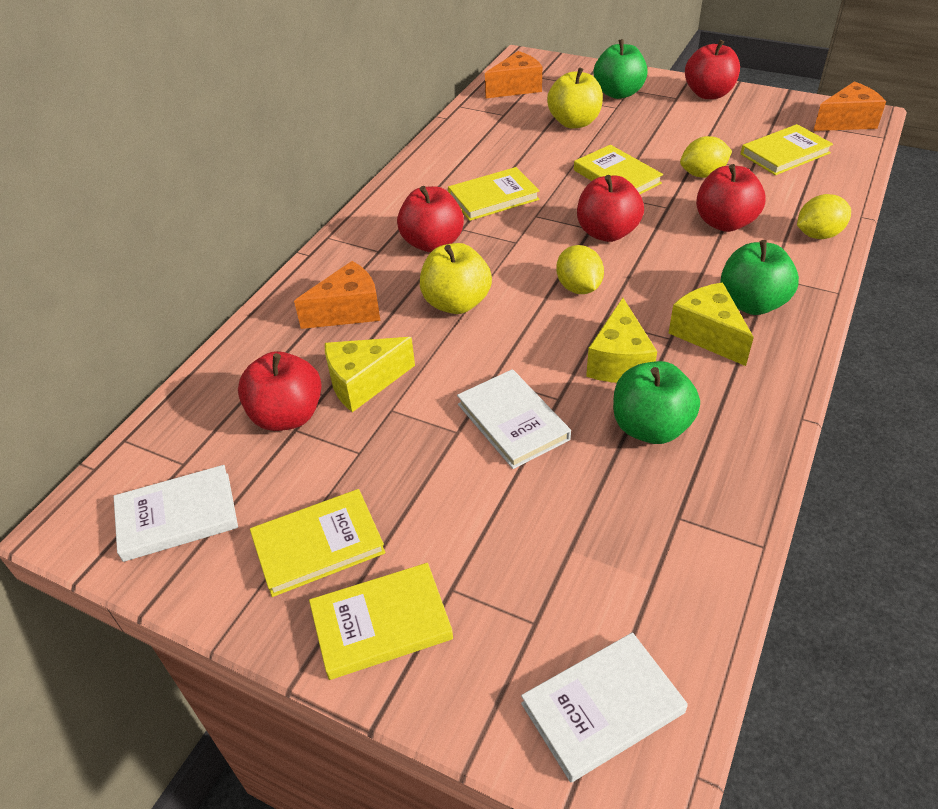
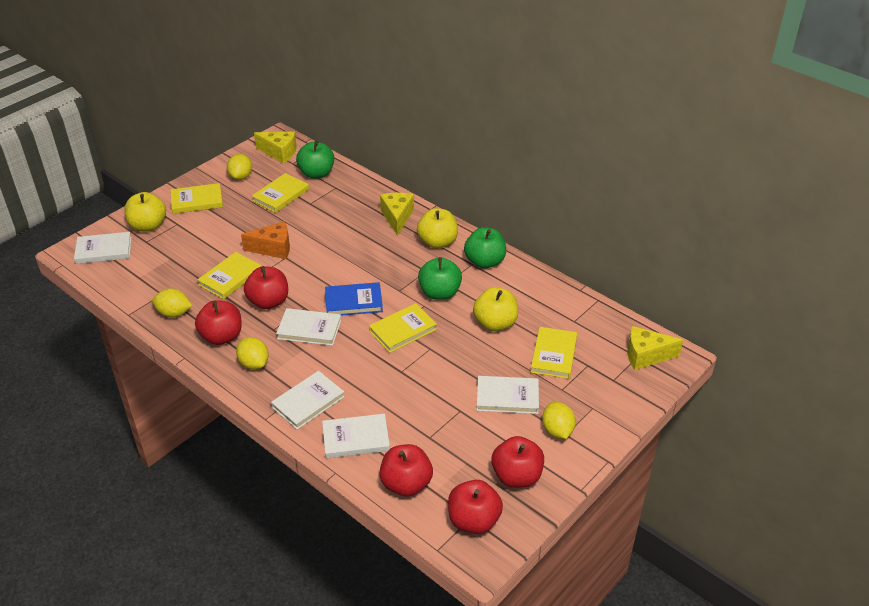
blue book: 0 -> 1
orange cheese: 3 -> 1
white book: 3 -> 5
yellow apple: 2 -> 3
yellow lemon: 3 -> 4

